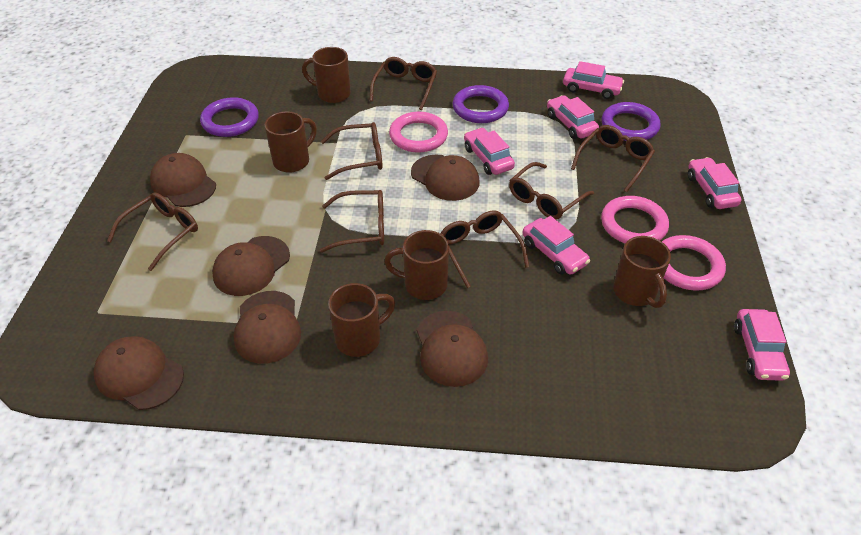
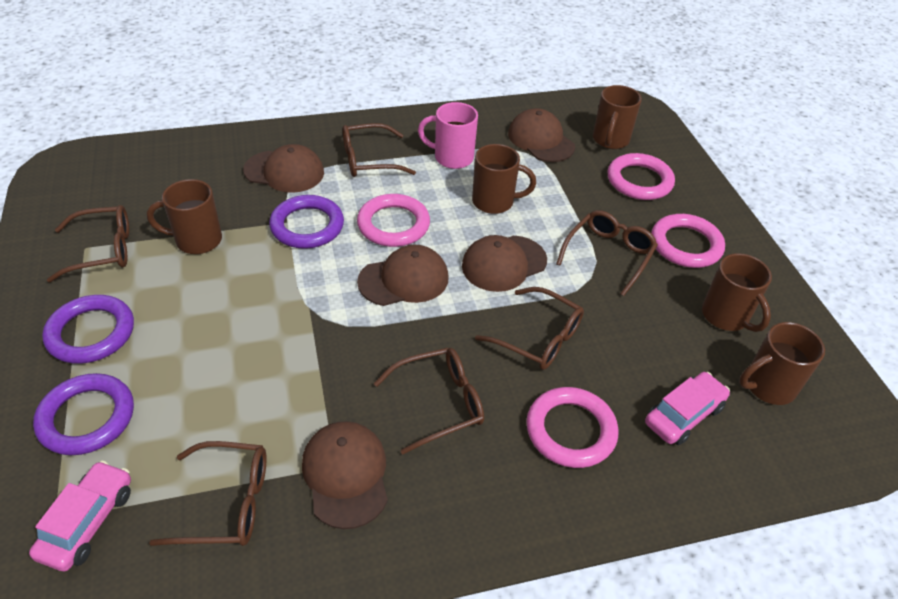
brown cap: 6 -> 5
brown glasses: 7 -> 6
pink car: 6 -> 2
pink mug: 0 -> 1
pink ring: 3 -> 4

